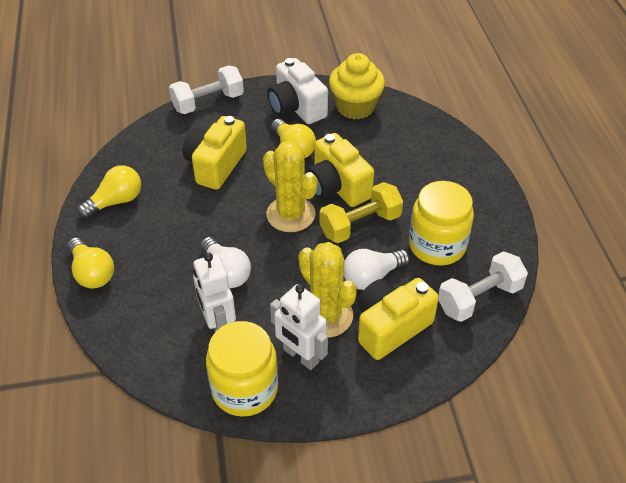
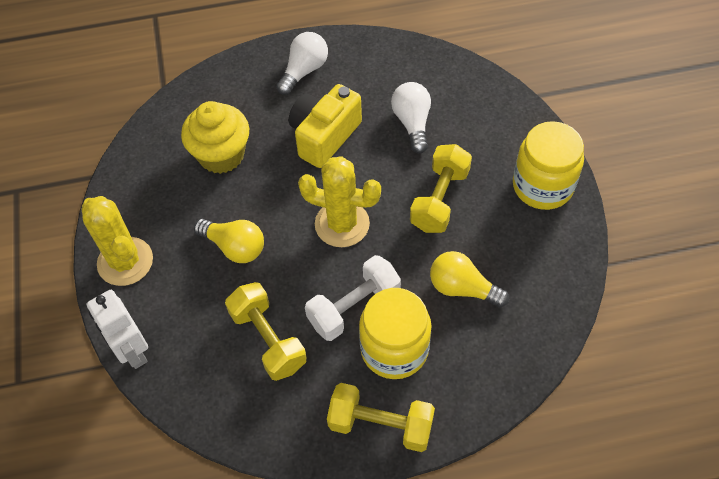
white camera: 1 -> 0
white dumbbell: 2 -> 1
white robot: 2 -> 1
yellow camera: 3 -> 1
yellow dumbbell: 1 -> 3
yellow light bulb: 3 -> 2

